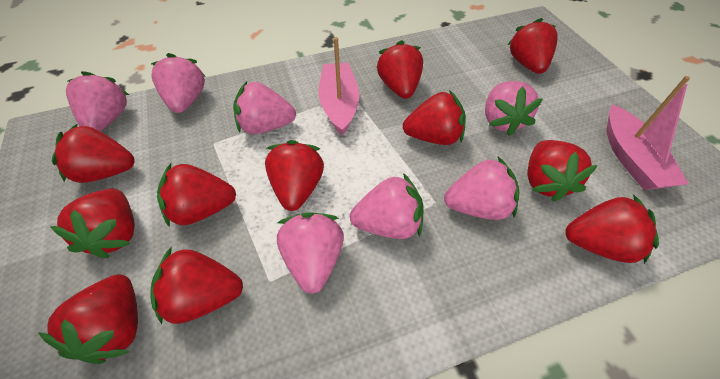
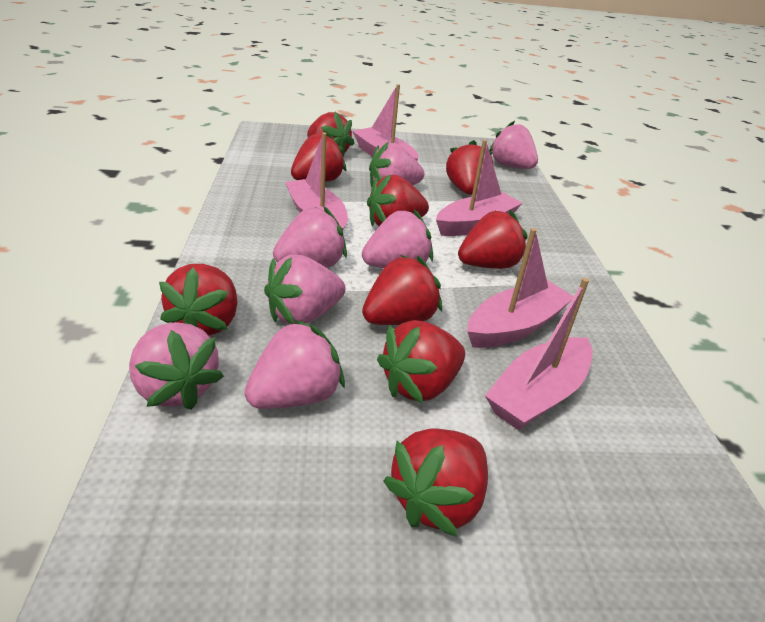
pink boat: 2 -> 5
red strawberry: 11 -> 9

